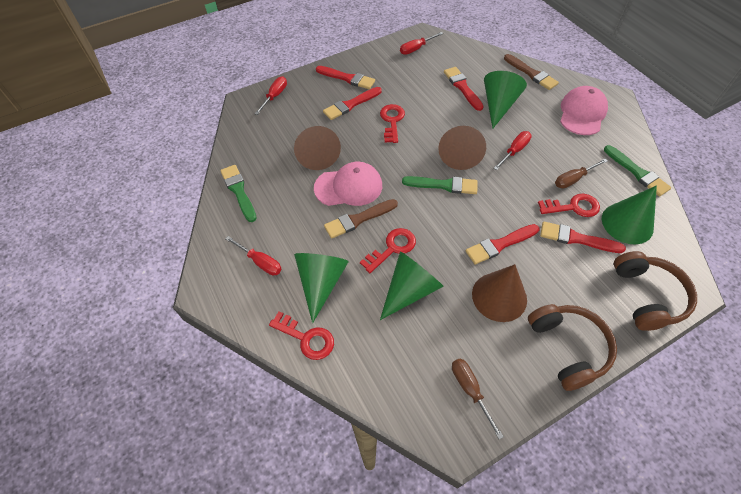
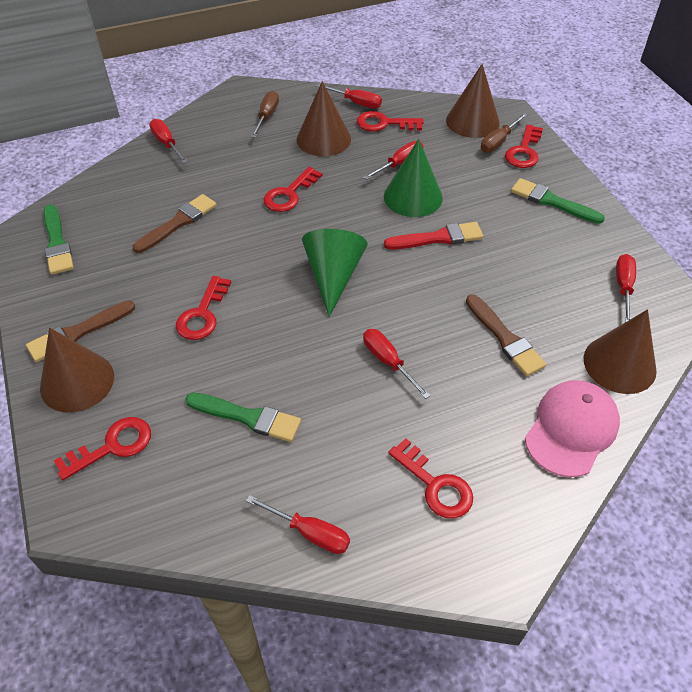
brown brush: 2 -> 3
brown cone: 3 -> 4
brown headphones: 2 -> 0
green cone: 4 -> 2
pink cap: 2 -> 1
red brush: 5 -> 1
red key: 4 -> 6
red screwdriver: 4 -> 6

